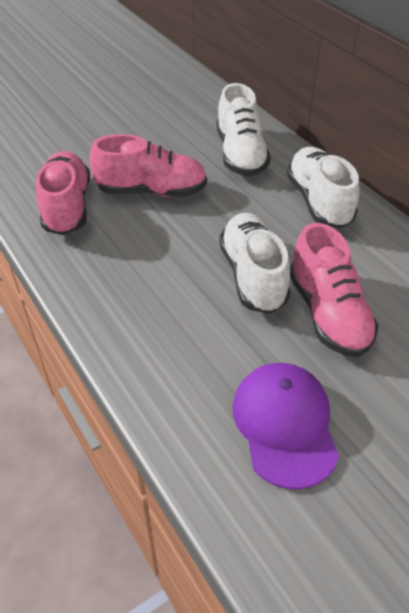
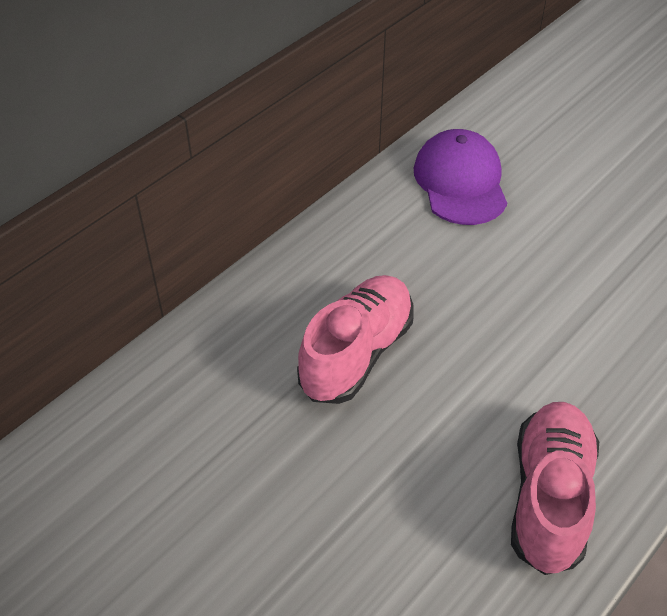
pink shoe: 3 -> 2
white shoe: 3 -> 0

